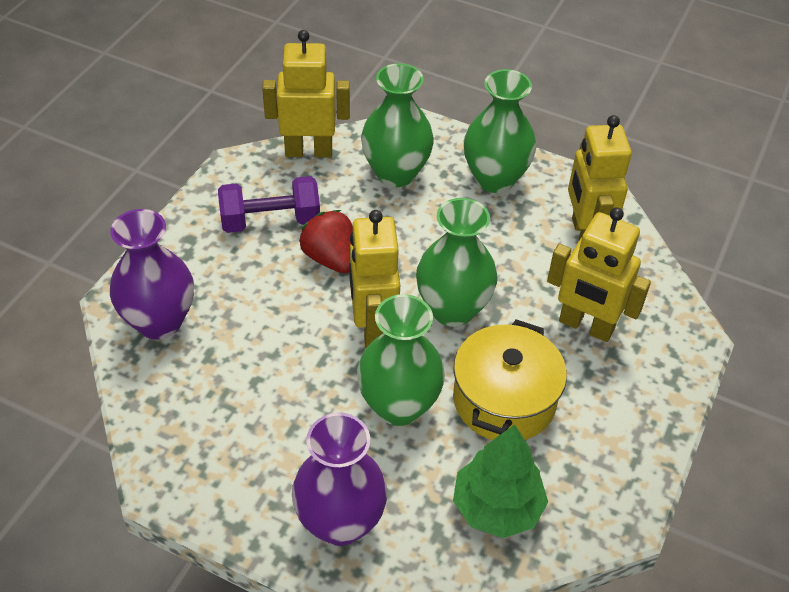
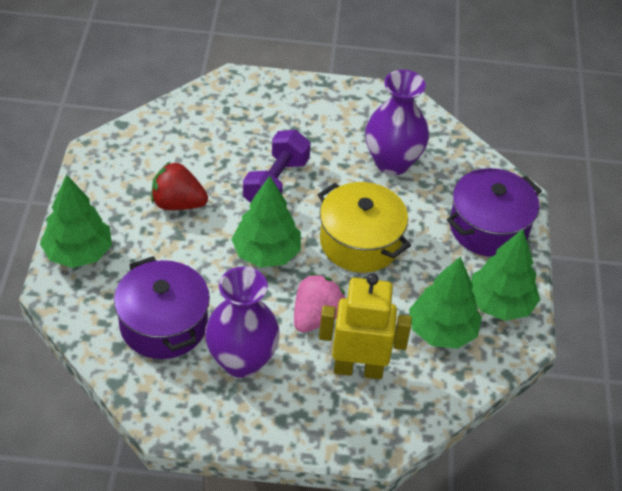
green tree: 1 -> 4
green vase: 4 -> 0
pink strawberry: 0 -> 1
purple pot: 0 -> 2
yellow robot: 4 -> 1

